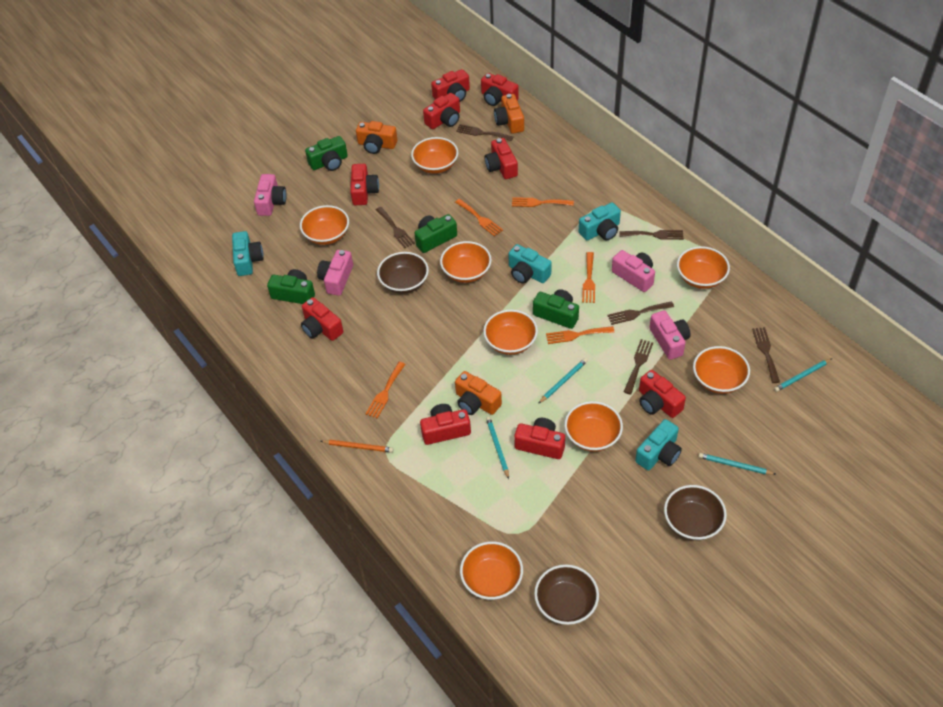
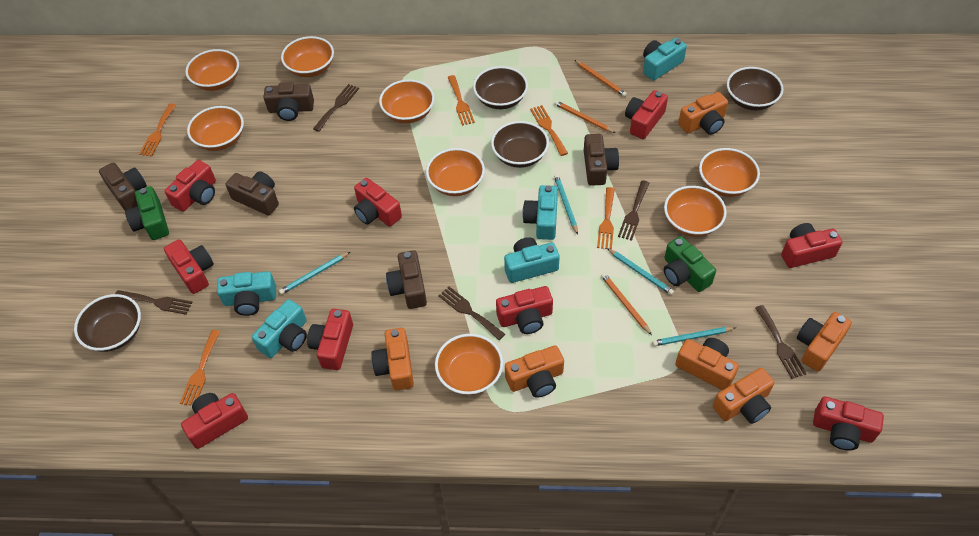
brown bowl: 3 -> 4
brown camera: 0 -> 5
brown fork: 6 -> 5
green camera: 4 -> 2
orange camera: 3 -> 6
orange pencil: 1 -> 3
pink camera: 4 -> 0
turquoise camera: 4 -> 5

